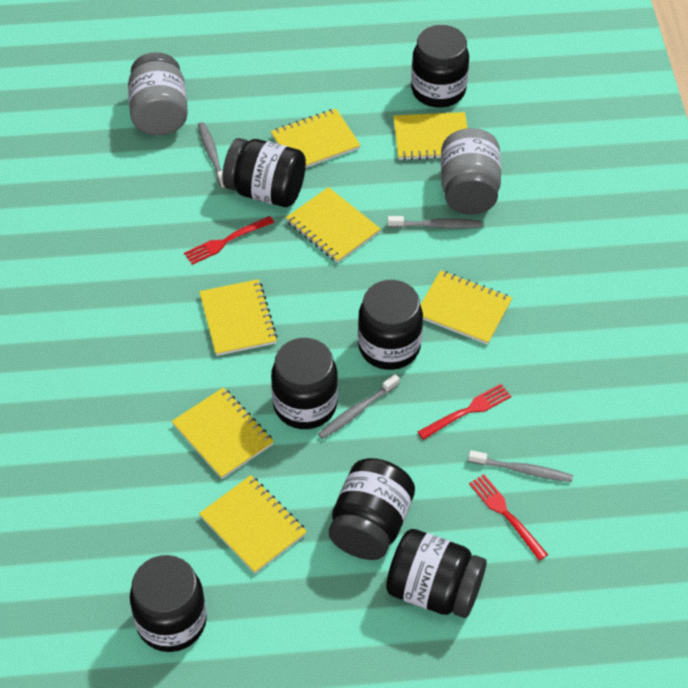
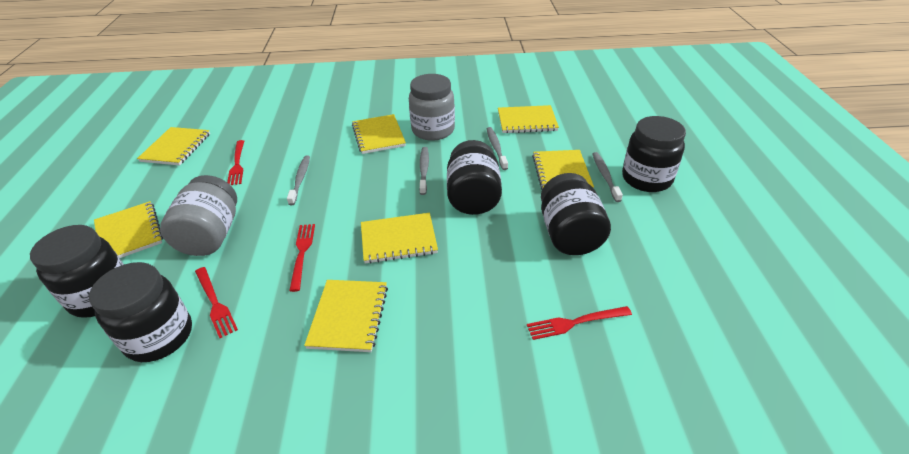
black jar: 7 -> 5
red fork: 3 -> 4

